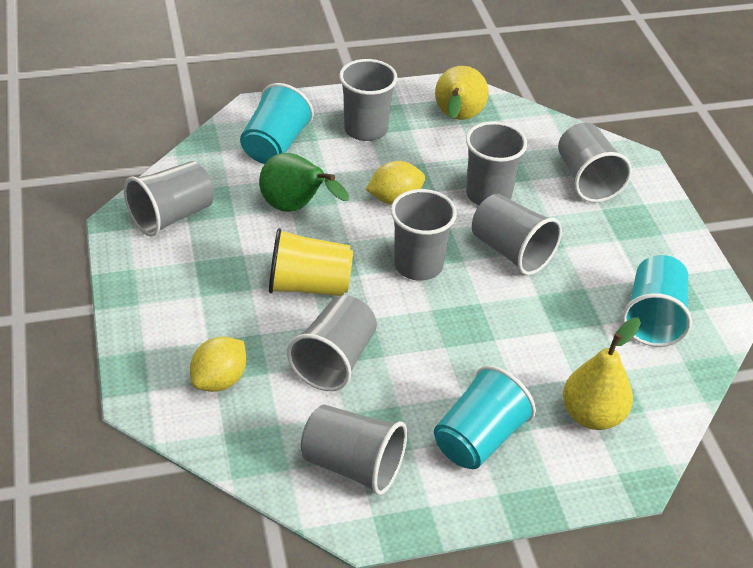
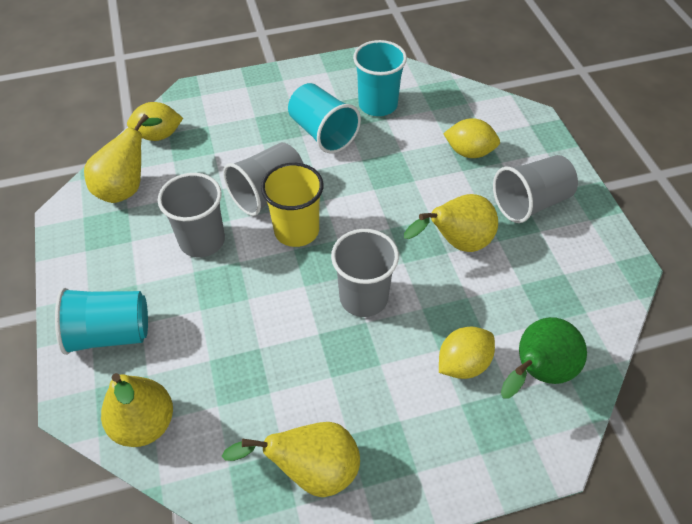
grey cup: 8 -> 4
yellow lemon: 2 -> 3
yellow pear: 2 -> 4

